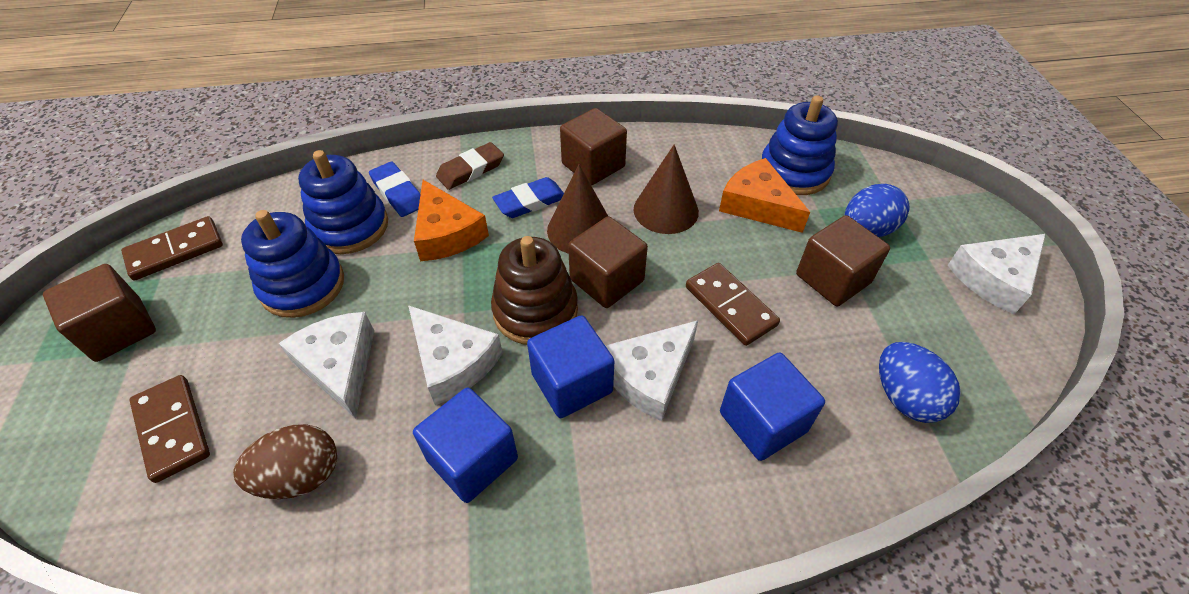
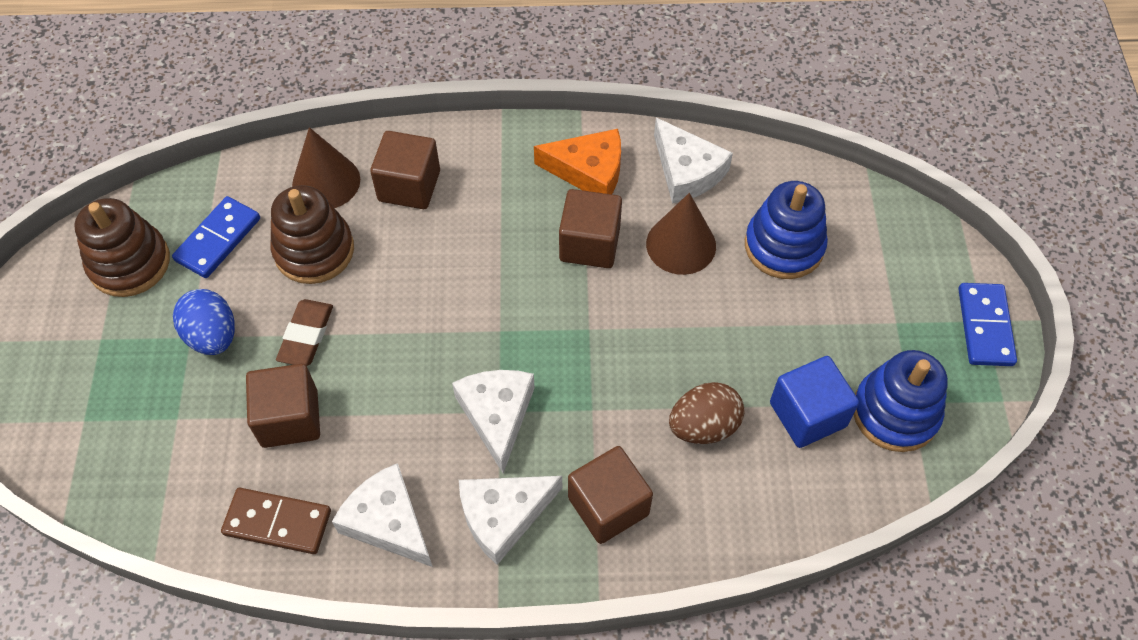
blue cube: 3 -> 1
blue domino: 0 -> 2
blue egg: 2 -> 1
blue eraser: 2 -> 0
blue stacking toy: 3 -> 2
brown domino: 3 -> 1
brown stacking toy: 1 -> 2
orange cheese: 2 -> 1

